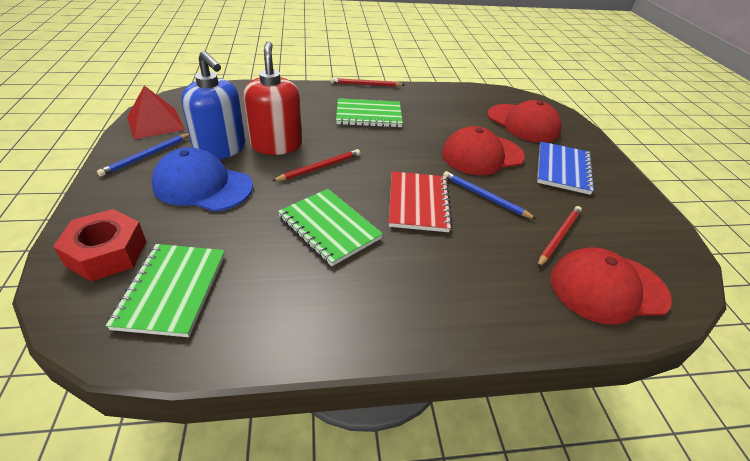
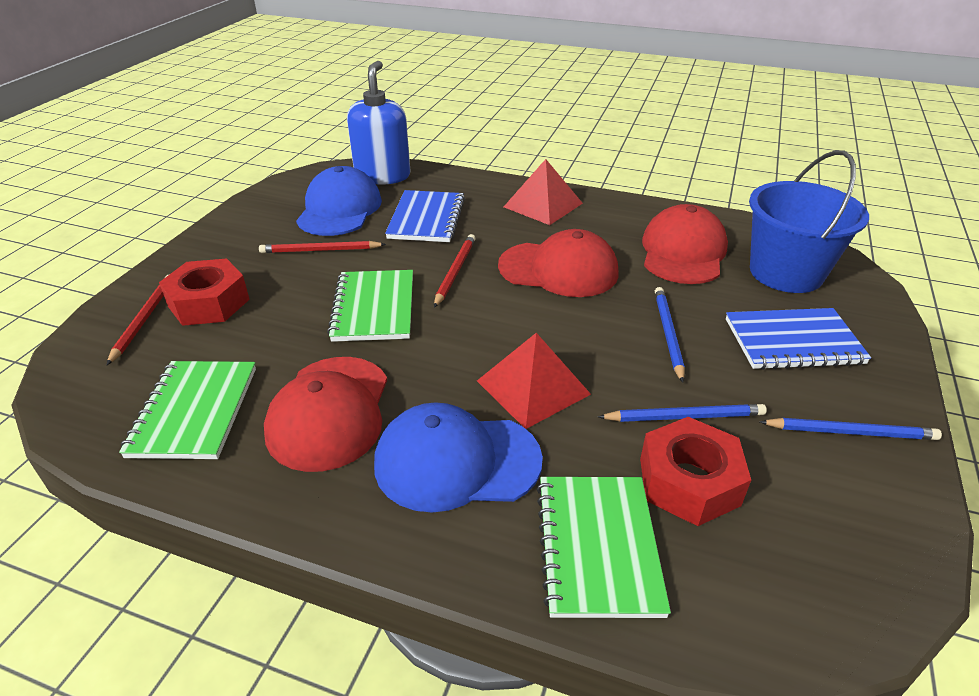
blue bucket: 0 -> 1
blue cap: 1 -> 2
blue notebook: 1 -> 2
blue pencil: 2 -> 3
red notebook: 1 -> 0
red nut: 1 -> 2
red pyramid: 1 -> 2
red soap dispenser: 1 -> 0

